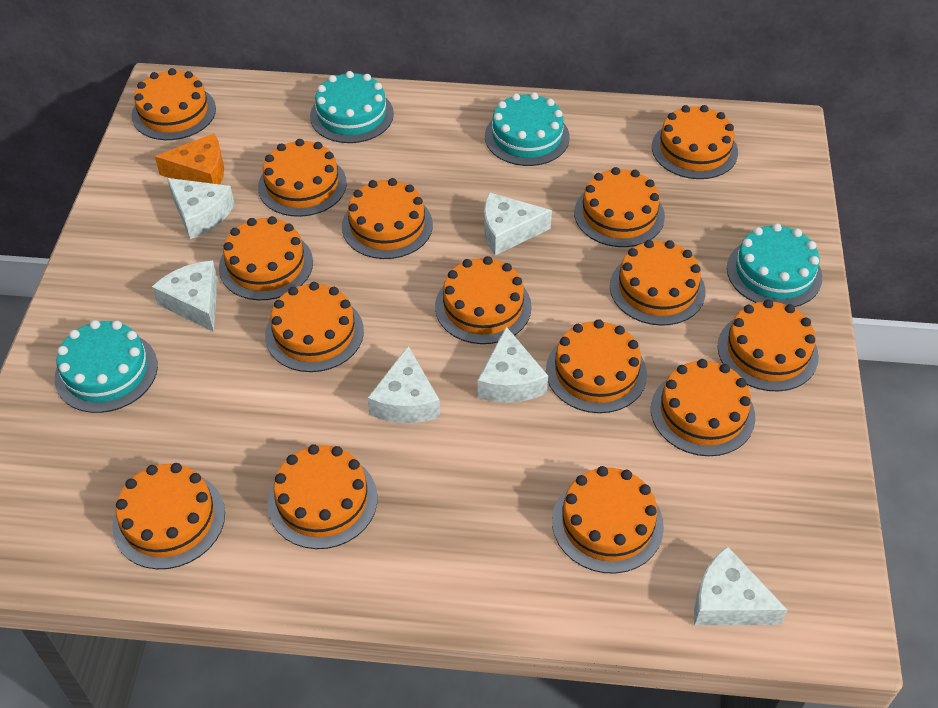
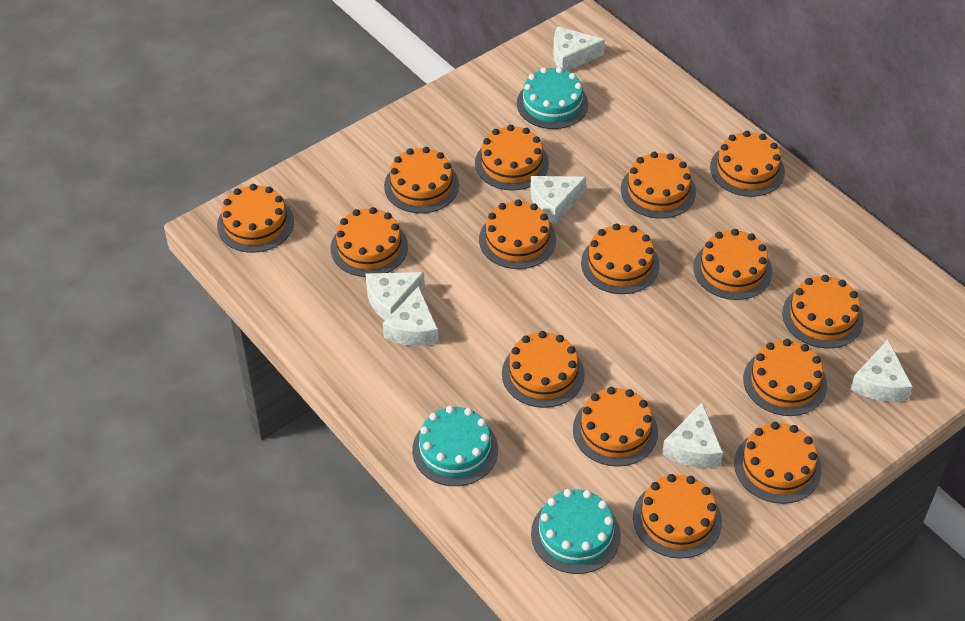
orange cheese: 1 -> 0
turquoise cake: 4 -> 3

